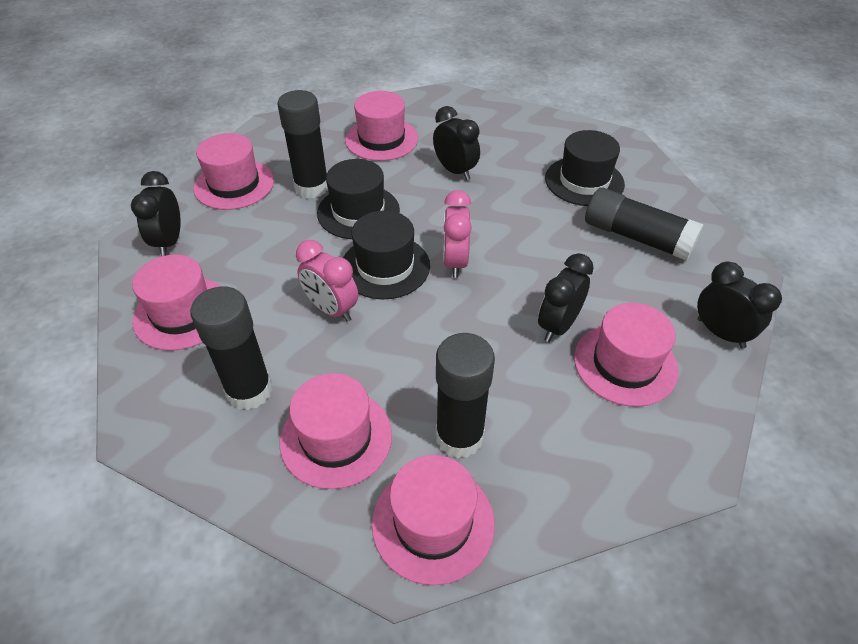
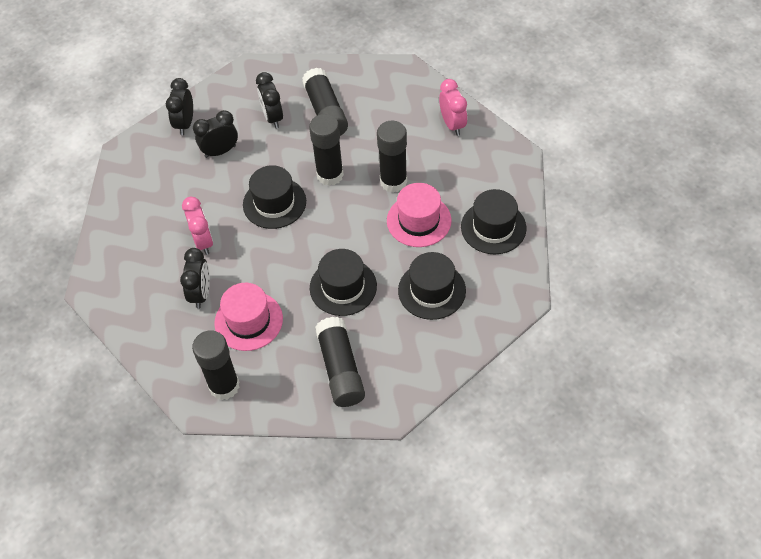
black glue stick: 4 -> 5
black hat: 3 -> 4
pink hat: 6 -> 2

